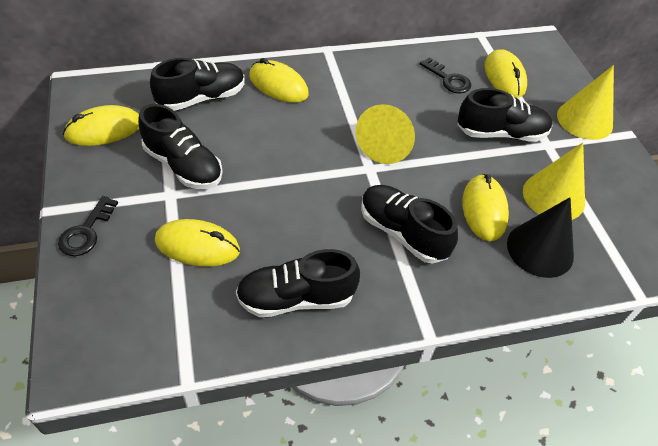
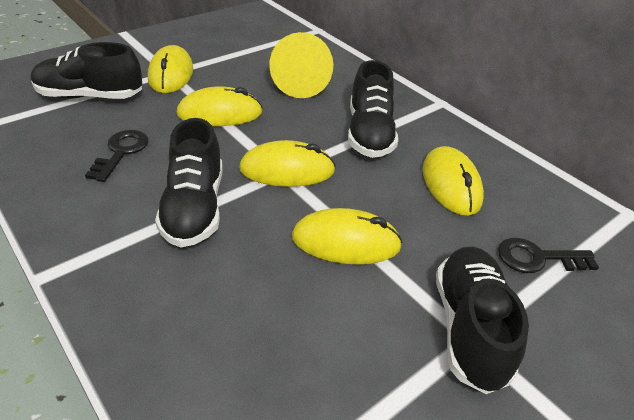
black cone: 1 -> 0
black shoe: 5 -> 4
yellow cone: 3 -> 1

